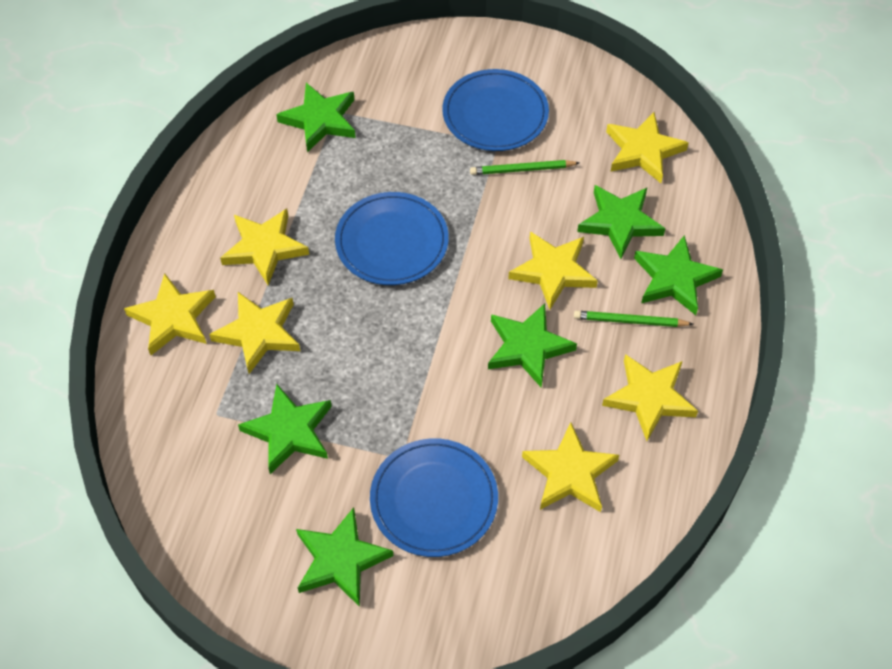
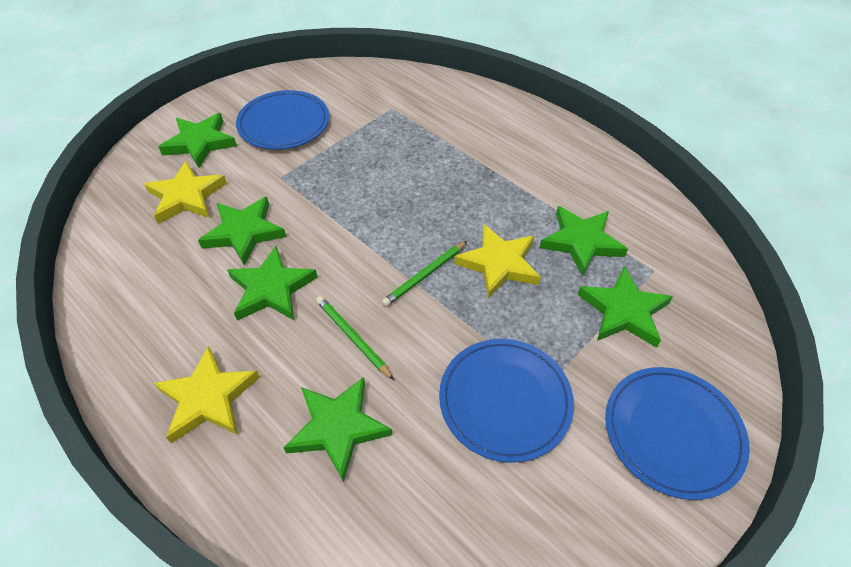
yellow star: 7 -> 3

